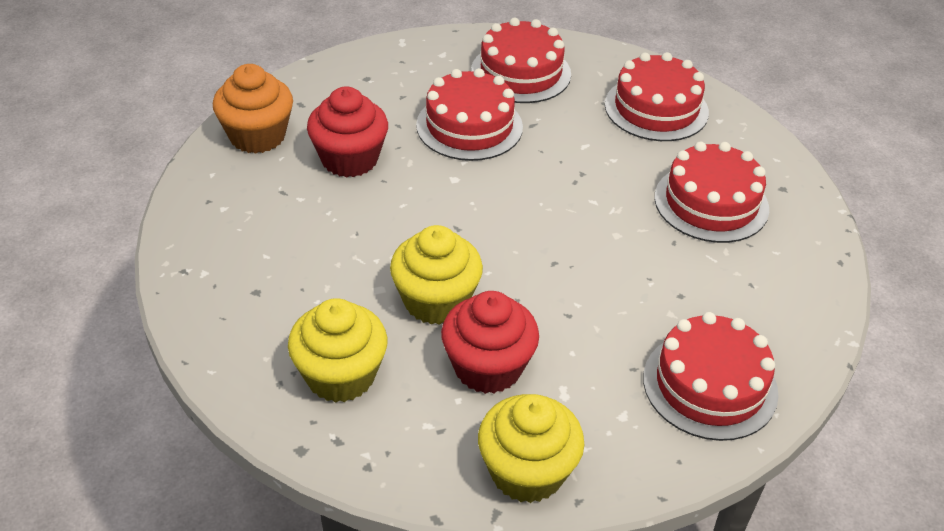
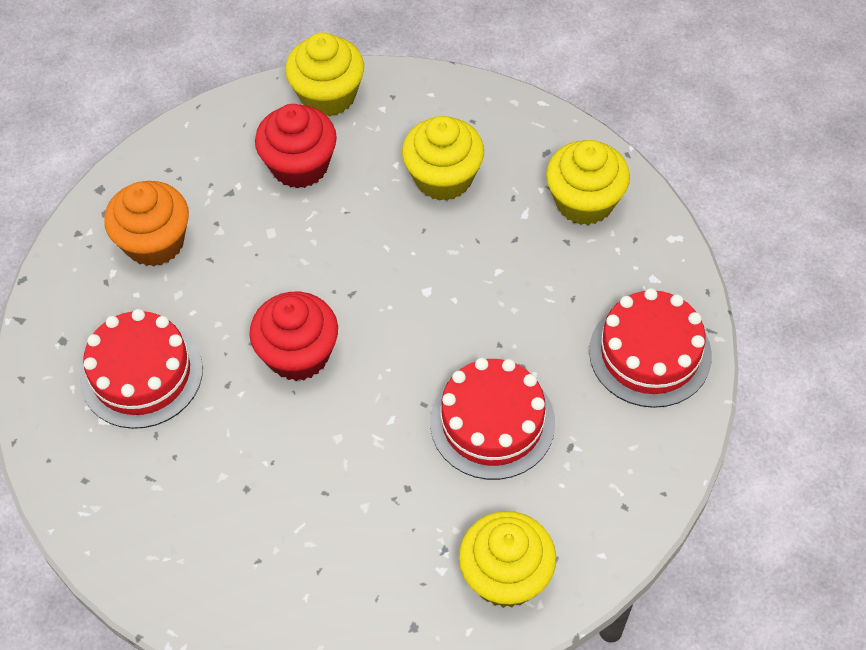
red cake: 5 -> 3
yellow cupcake: 3 -> 4

